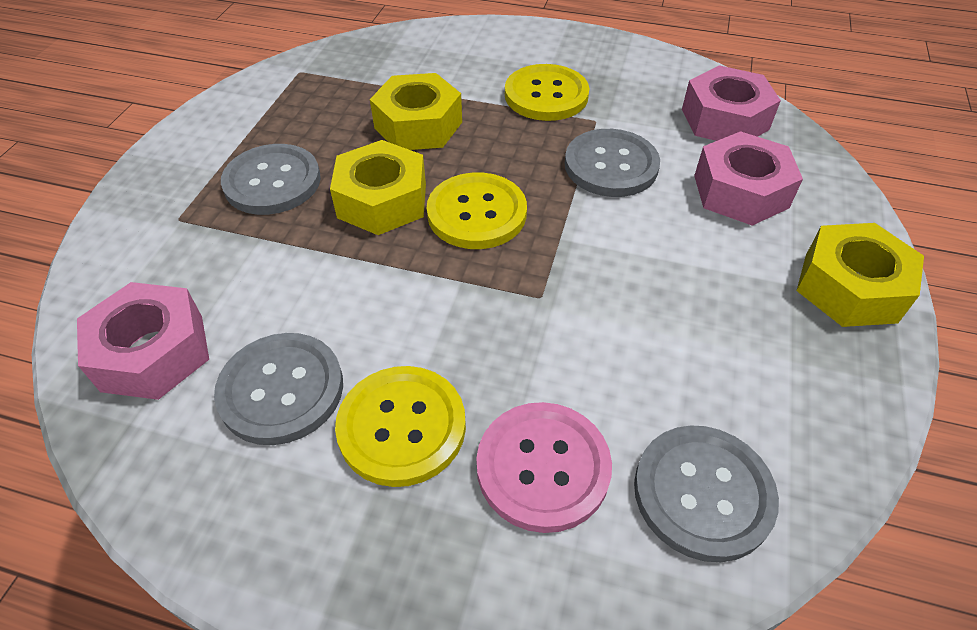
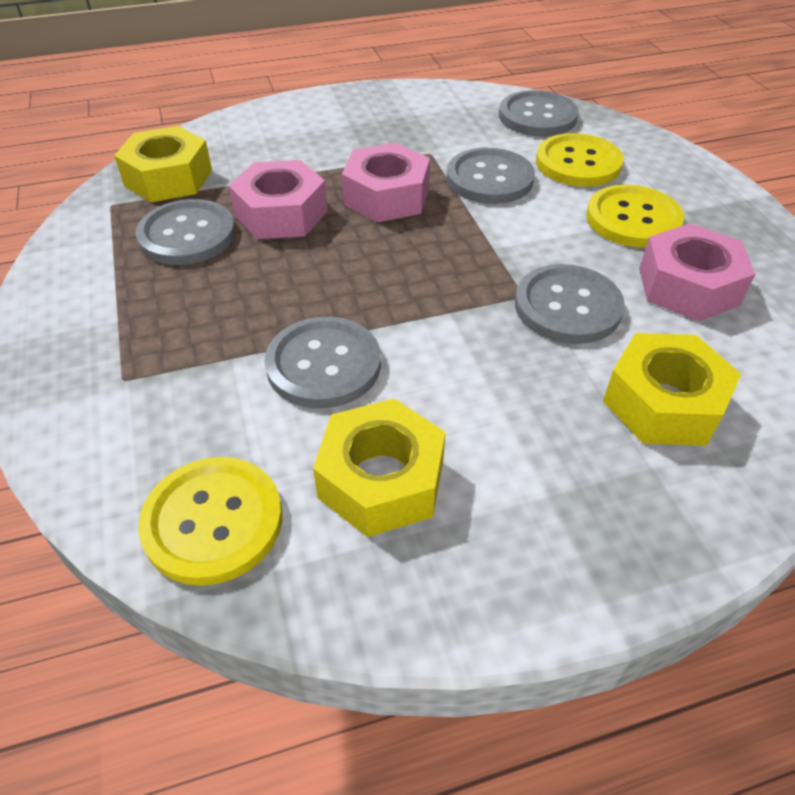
grey button: 4 -> 5
pink button: 1 -> 0

